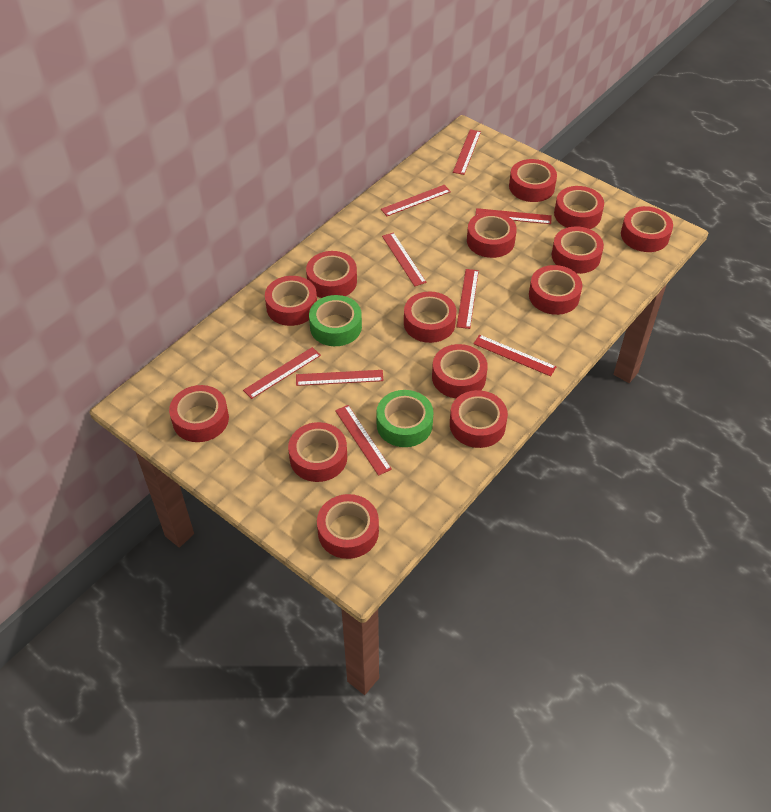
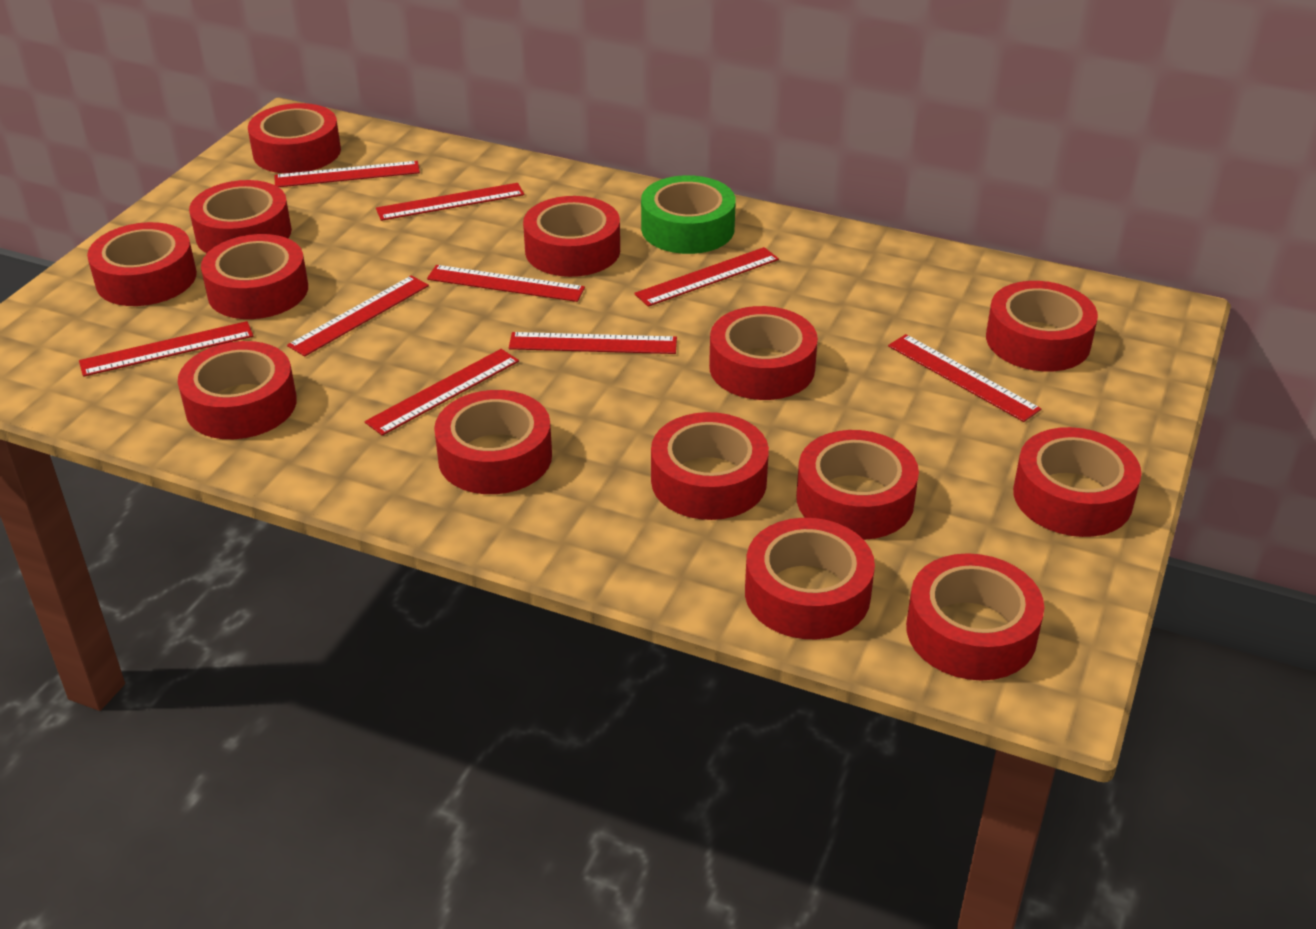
green tape: 2 -> 1

